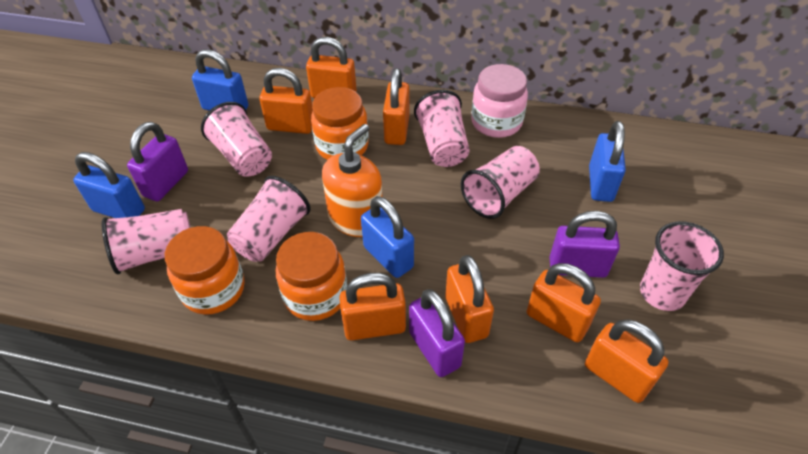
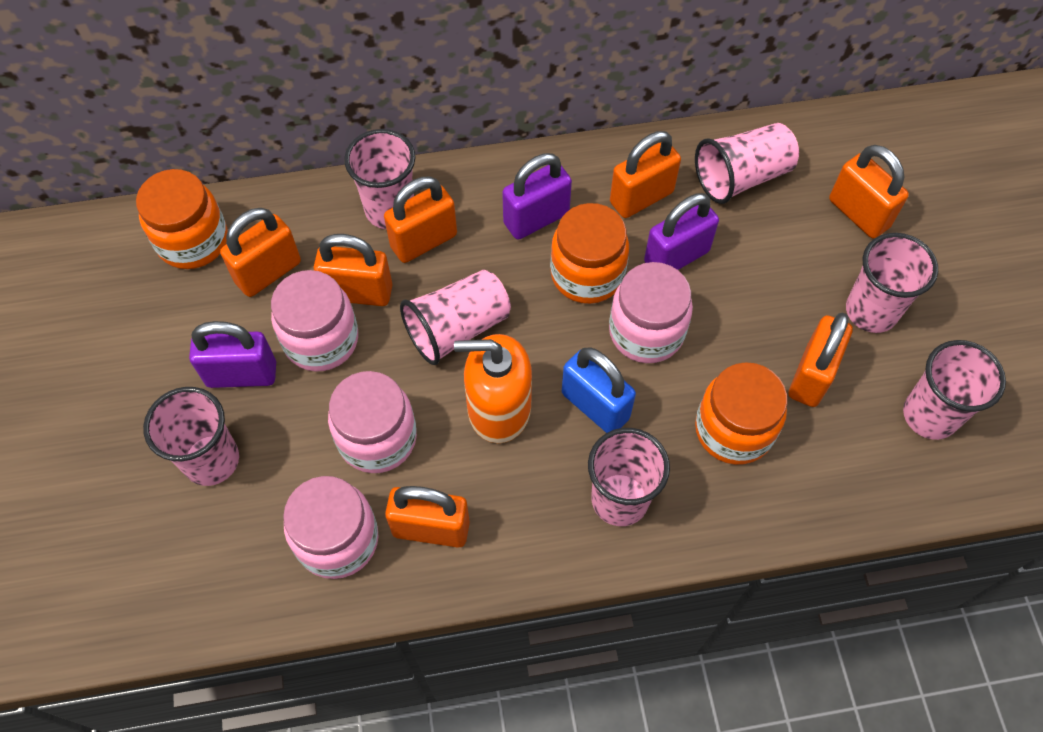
blue padlock: 4 -> 1
pink cup: 6 -> 7
pink jar: 1 -> 4

